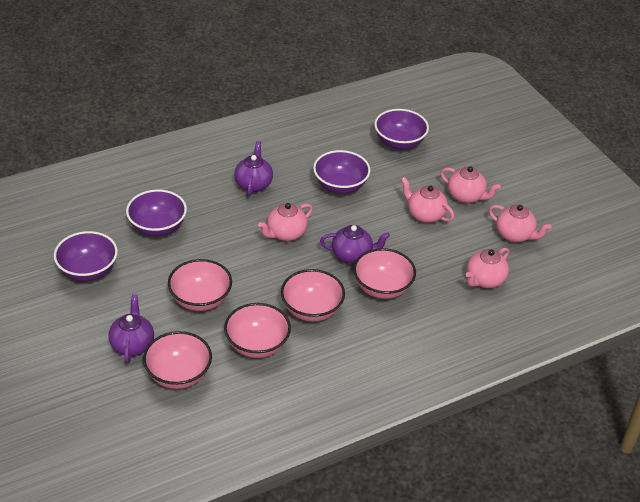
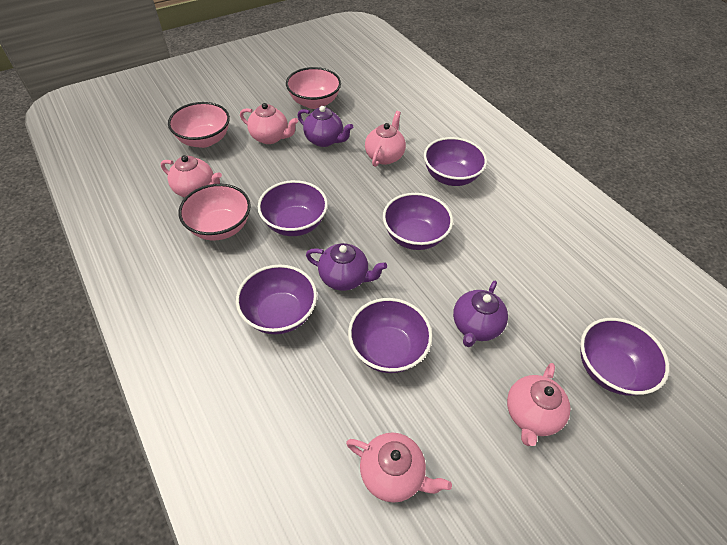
pink bowl: 5 -> 3
purple bowl: 4 -> 6

